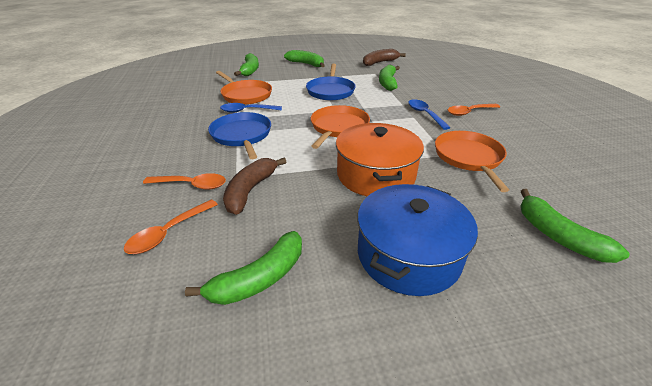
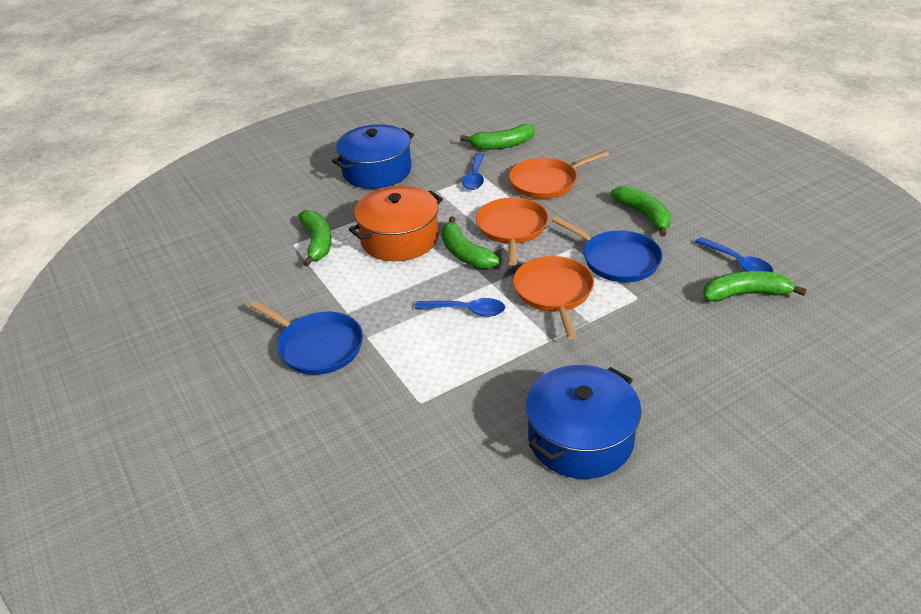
blue pot: 1 -> 2
blue spoon: 2 -> 3
brown banana: 2 -> 0
orange spoon: 3 -> 0

